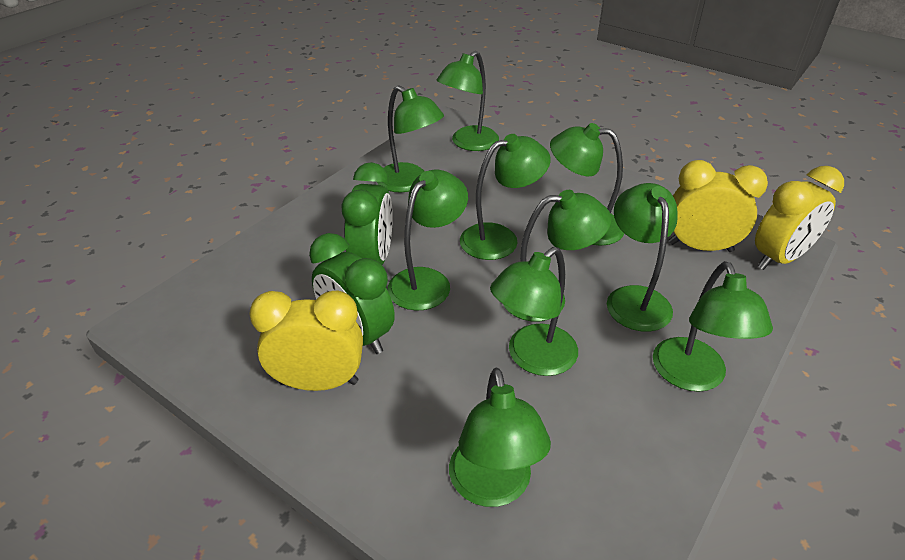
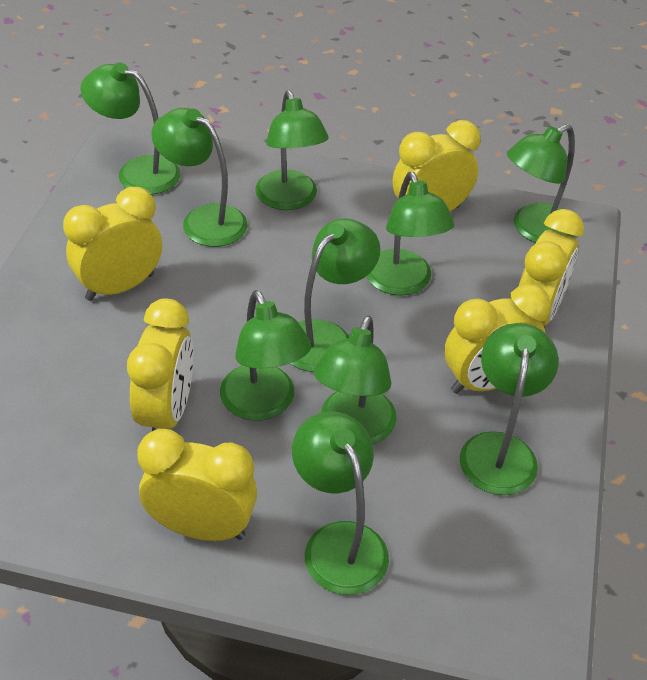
green clock: 2 -> 0
yellow clock: 3 -> 6

